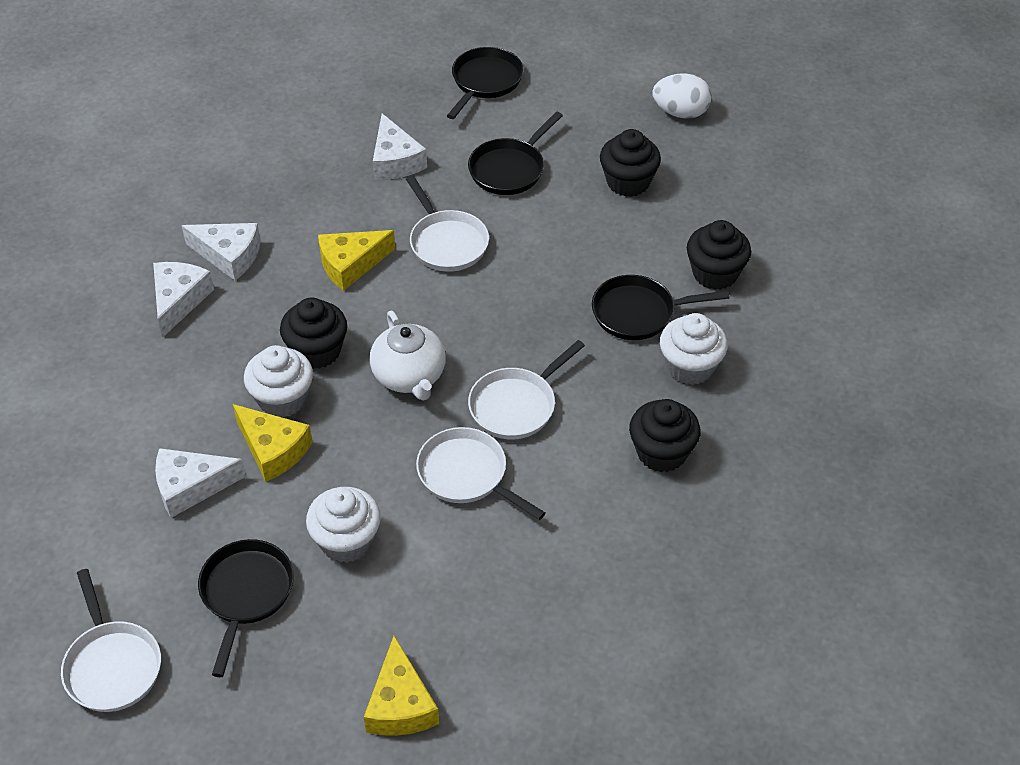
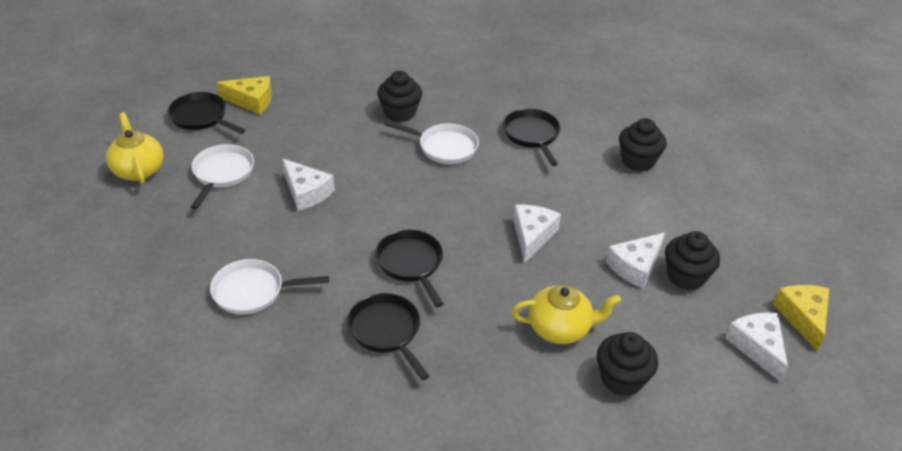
white cupcake: 3 -> 0
white egg: 1 -> 0
white pan: 4 -> 3
white teapot: 1 -> 0
yellow cheese: 3 -> 2
yellow teapot: 0 -> 2

